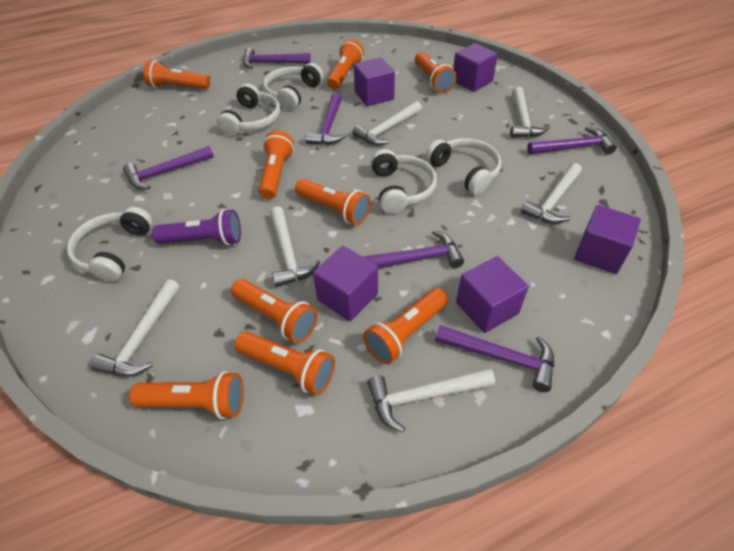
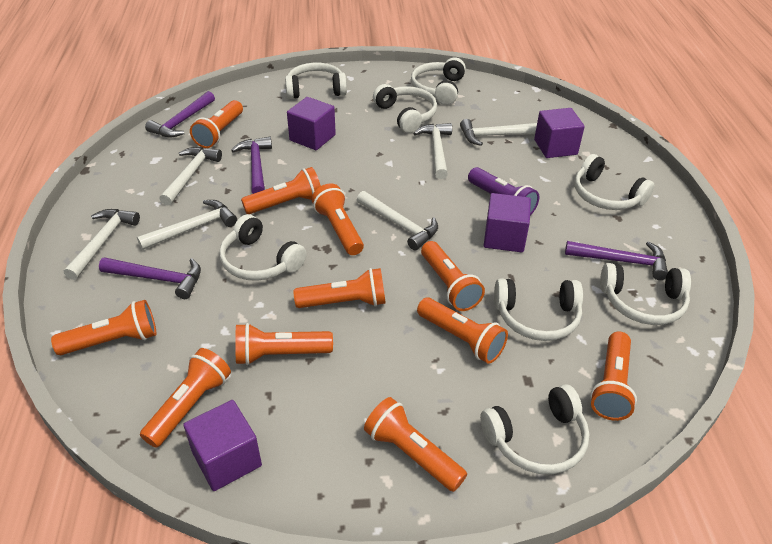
orange flashlight: 9 -> 11
purple cube: 5 -> 4
purple hammer: 6 -> 4
white headphones: 5 -> 8

